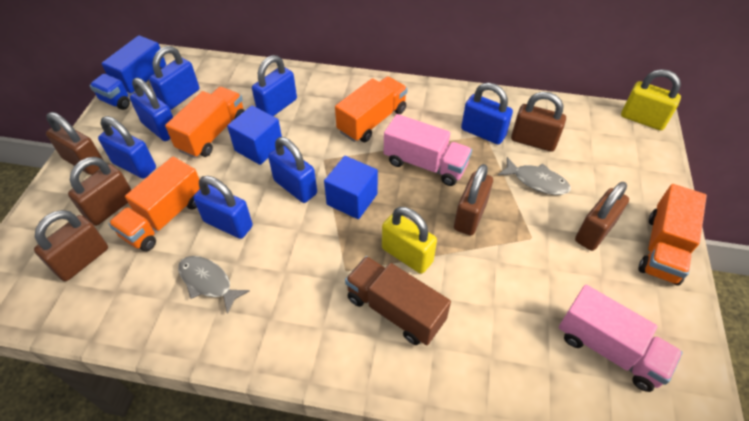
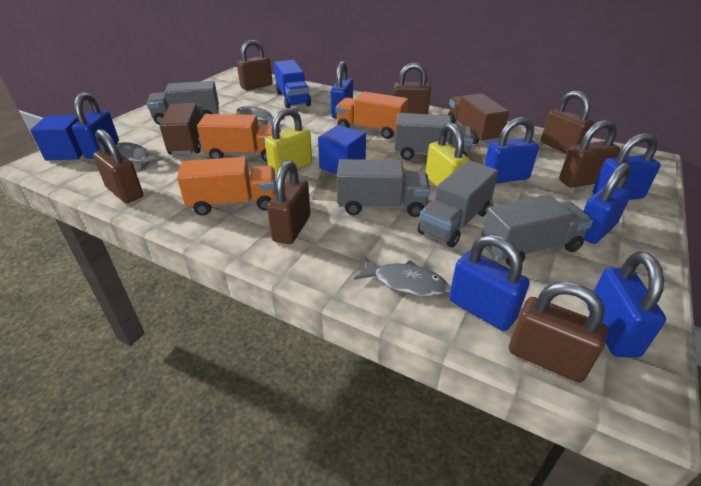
brown padlock: 6 -> 7
brown truck: 1 -> 2
grey fish: 2 -> 3
grey truck: 0 -> 5
orange truck: 4 -> 3
pink truck: 2 -> 0

